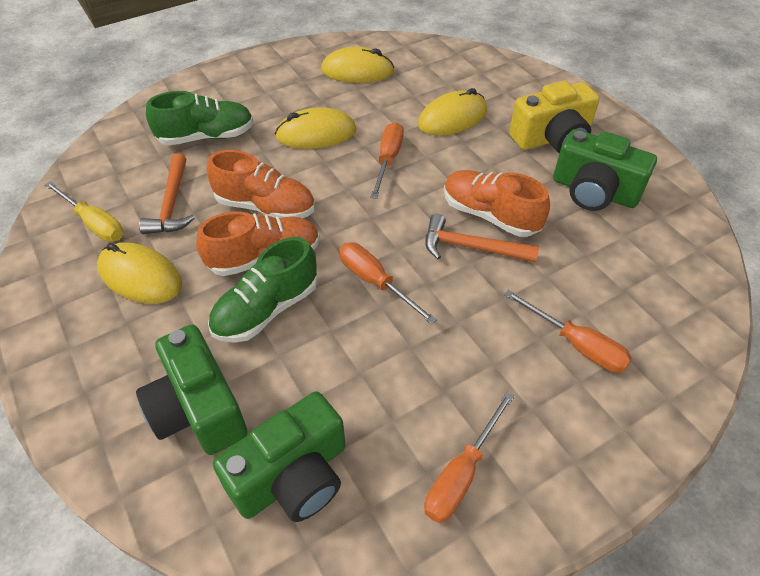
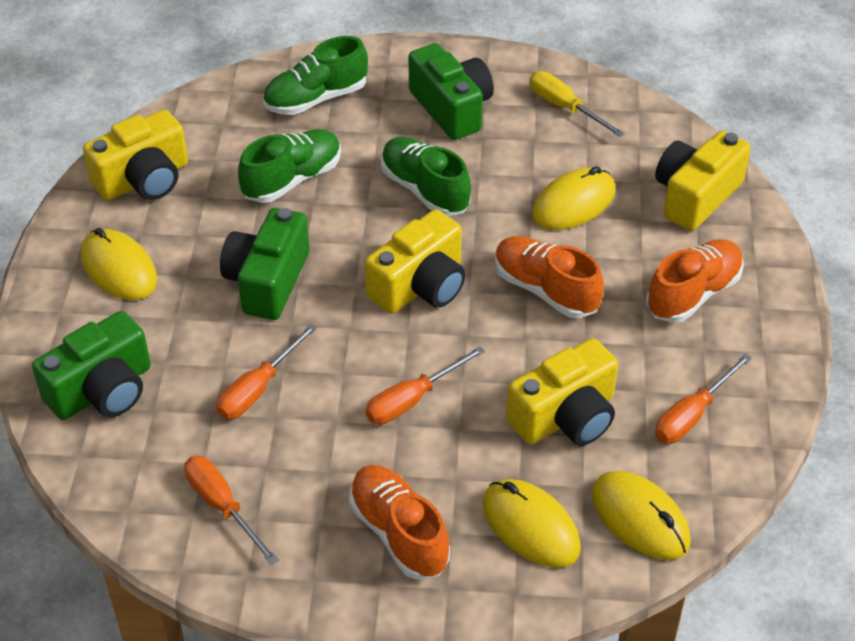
green shoe: 2 -> 3
orange hammer: 2 -> 0
yellow camera: 1 -> 4

